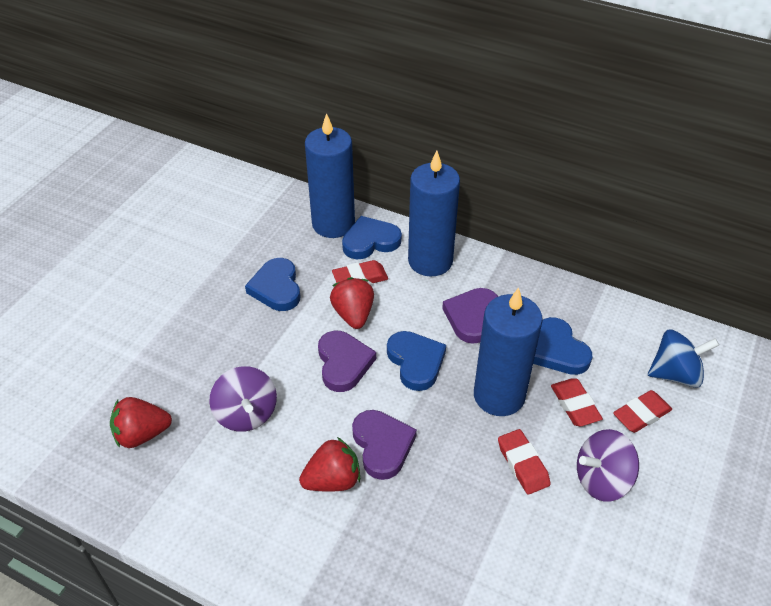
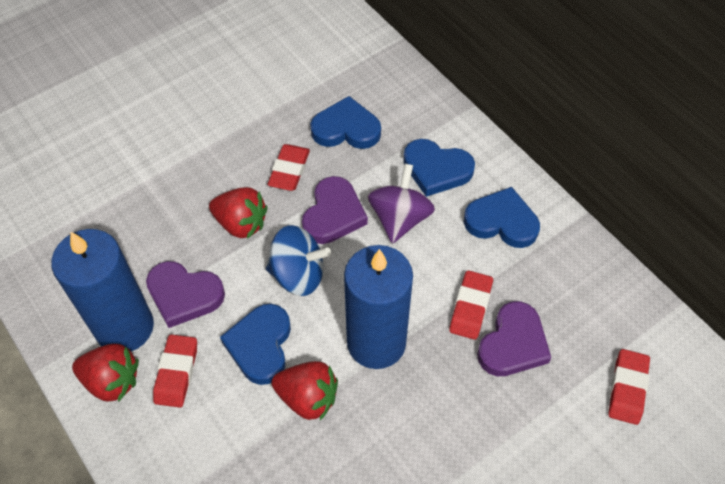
blue candle: 3 -> 2
purple spinning top: 2 -> 1

